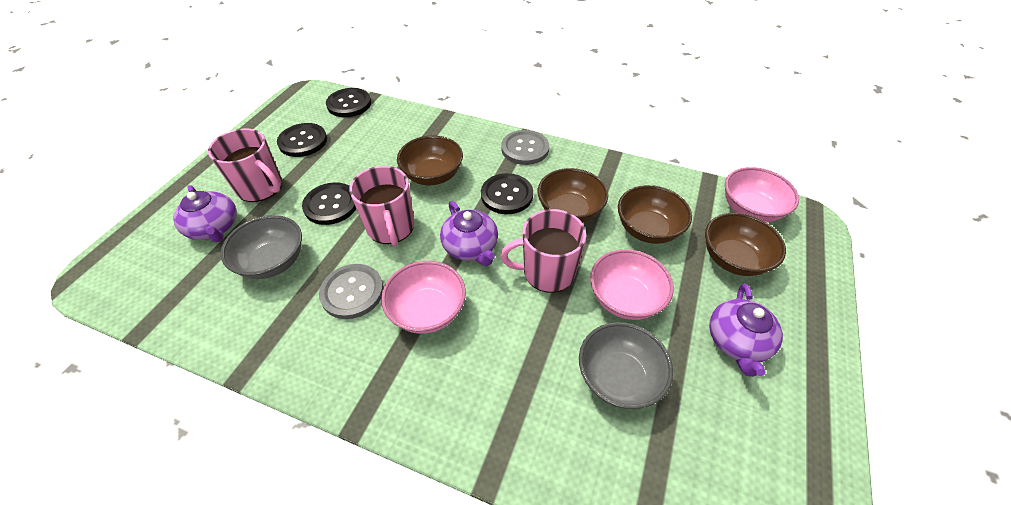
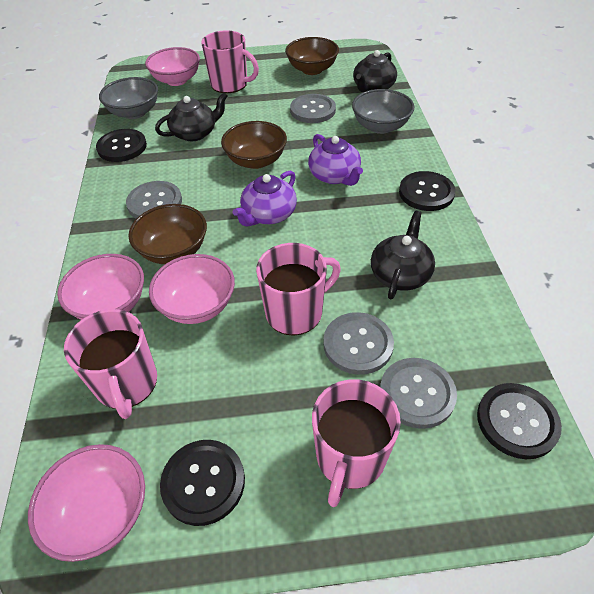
black teapot: 0 -> 3
brown bowl: 4 -> 3
grey button: 2 -> 4
pink bowl: 3 -> 4
pink mug: 3 -> 4
purple teapot: 3 -> 2

